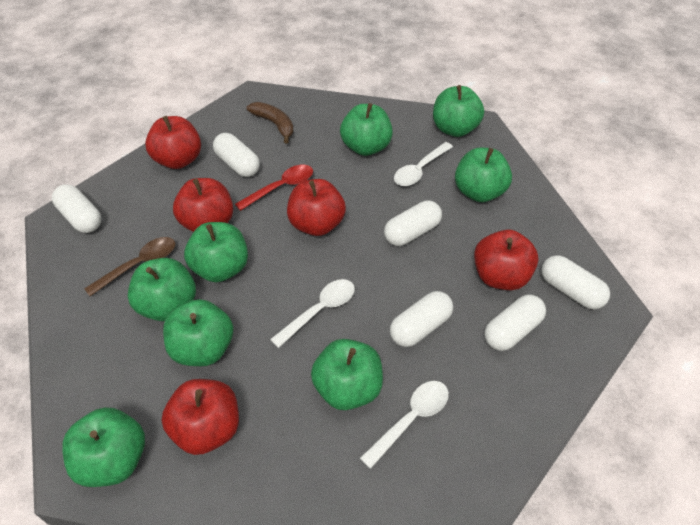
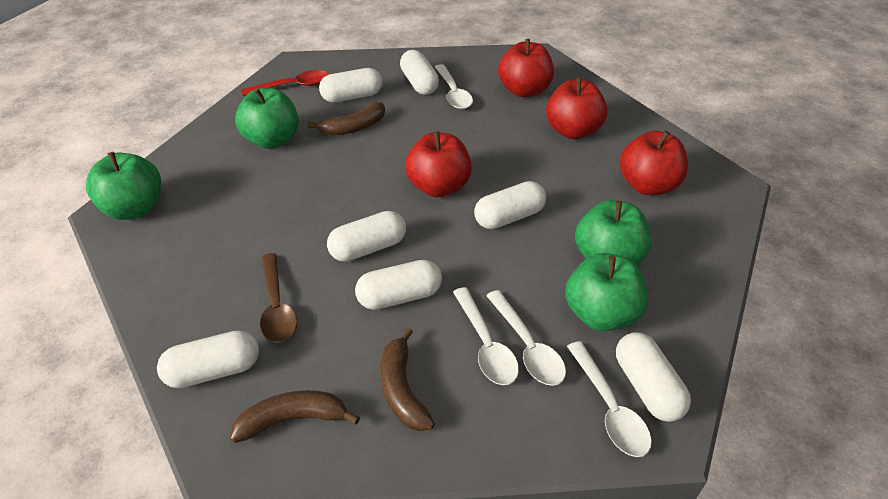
brown banana: 1 -> 3
green apple: 8 -> 4
red apple: 5 -> 4
white capsule: 6 -> 7
white spoon: 3 -> 4

